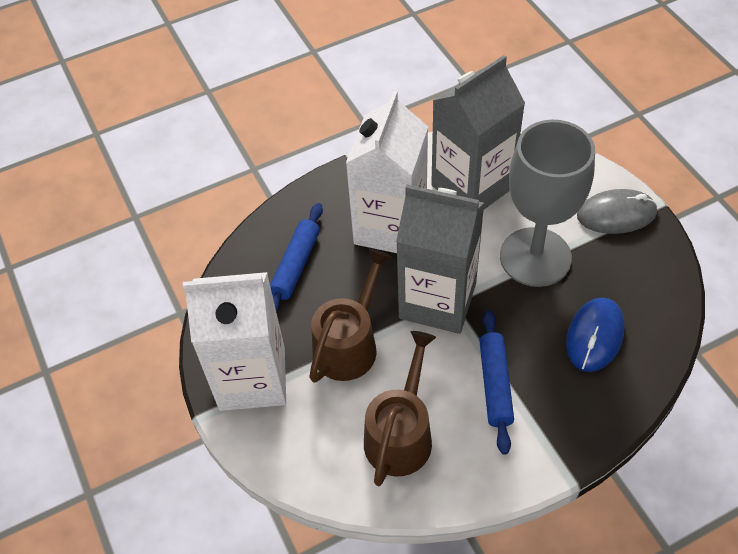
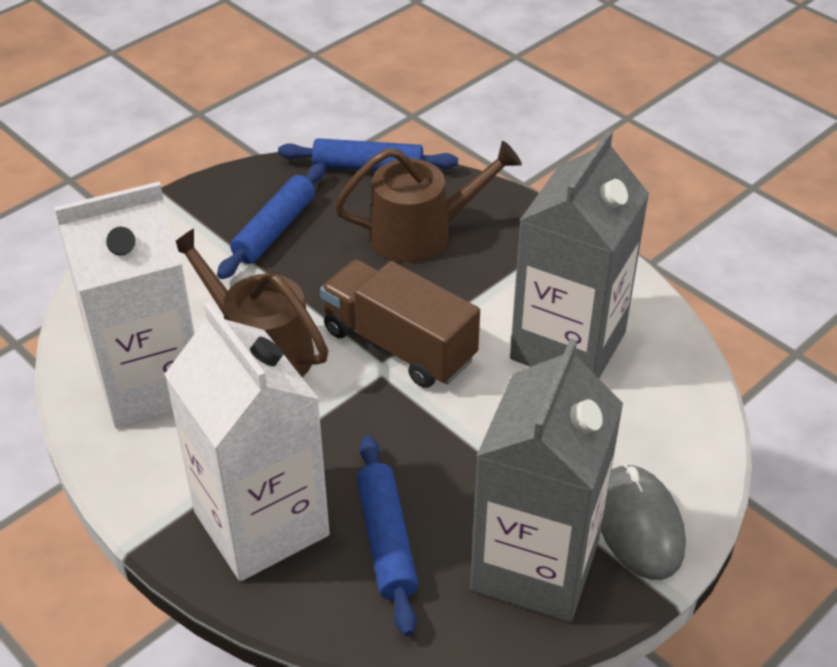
blue mouse: 1 -> 0
blue rolling pin: 2 -> 3
brown truck: 0 -> 1
grey goblet: 1 -> 0

